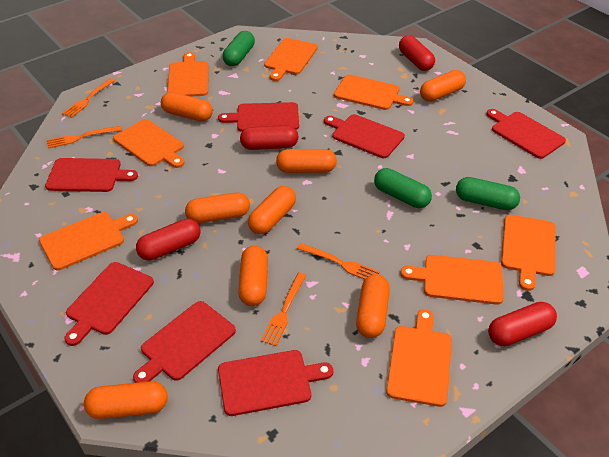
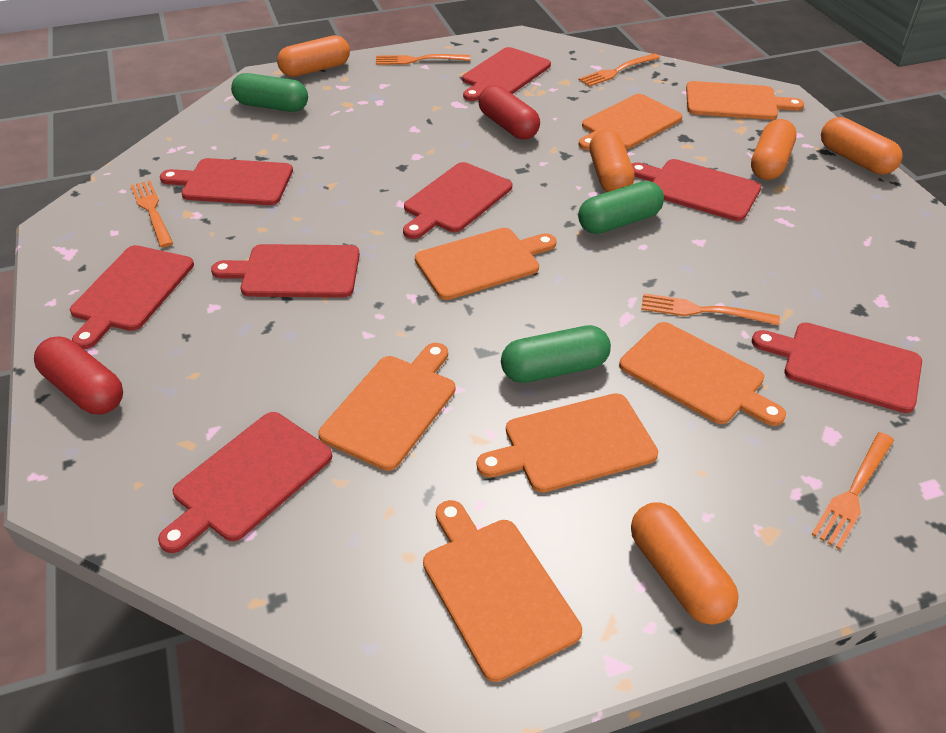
orange capsule: 8 -> 5
orange cutting board: 8 -> 7
orange fork: 4 -> 5
red capsule: 4 -> 2
red cutting board: 7 -> 8

